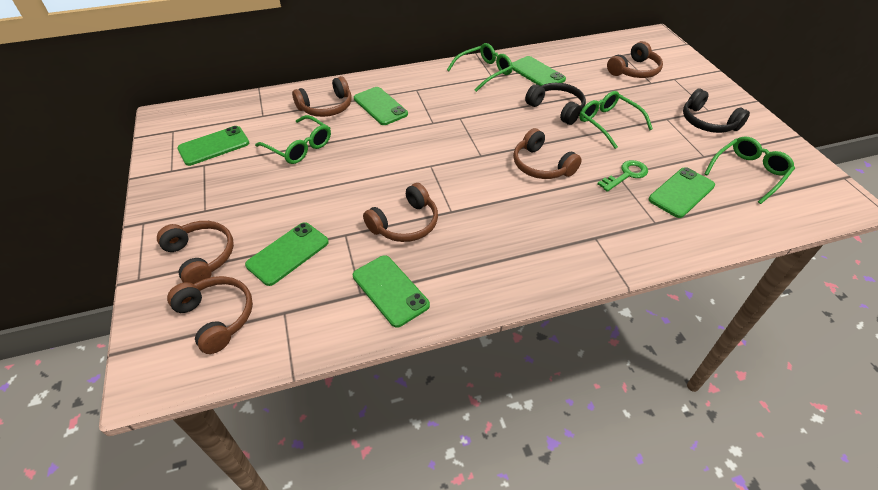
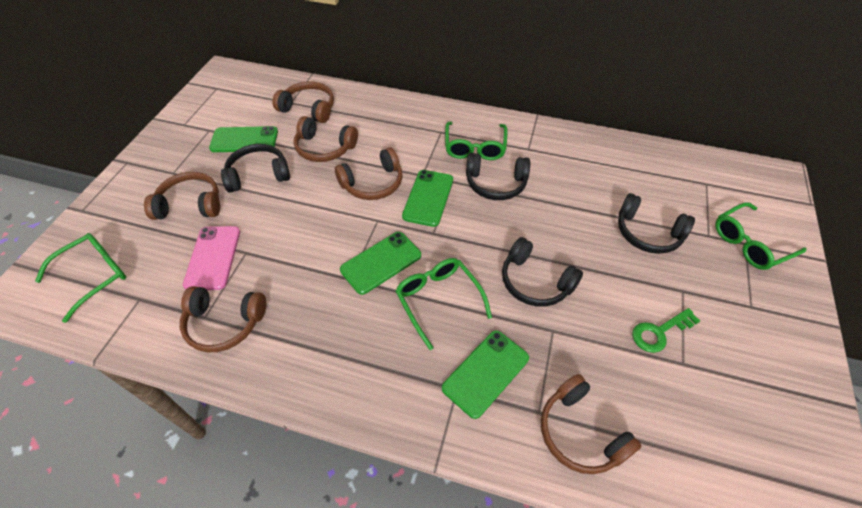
black headphones: 2 -> 4
green phone: 6 -> 4
pink phone: 0 -> 1

